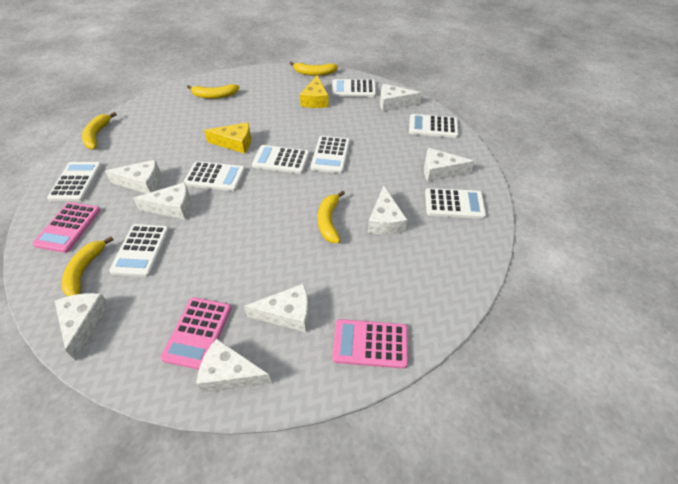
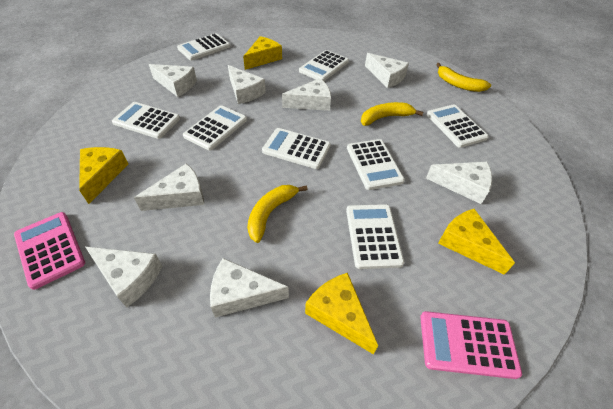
pink calculator: 3 -> 2
yellow banana: 5 -> 3
yellow cheese: 2 -> 4

